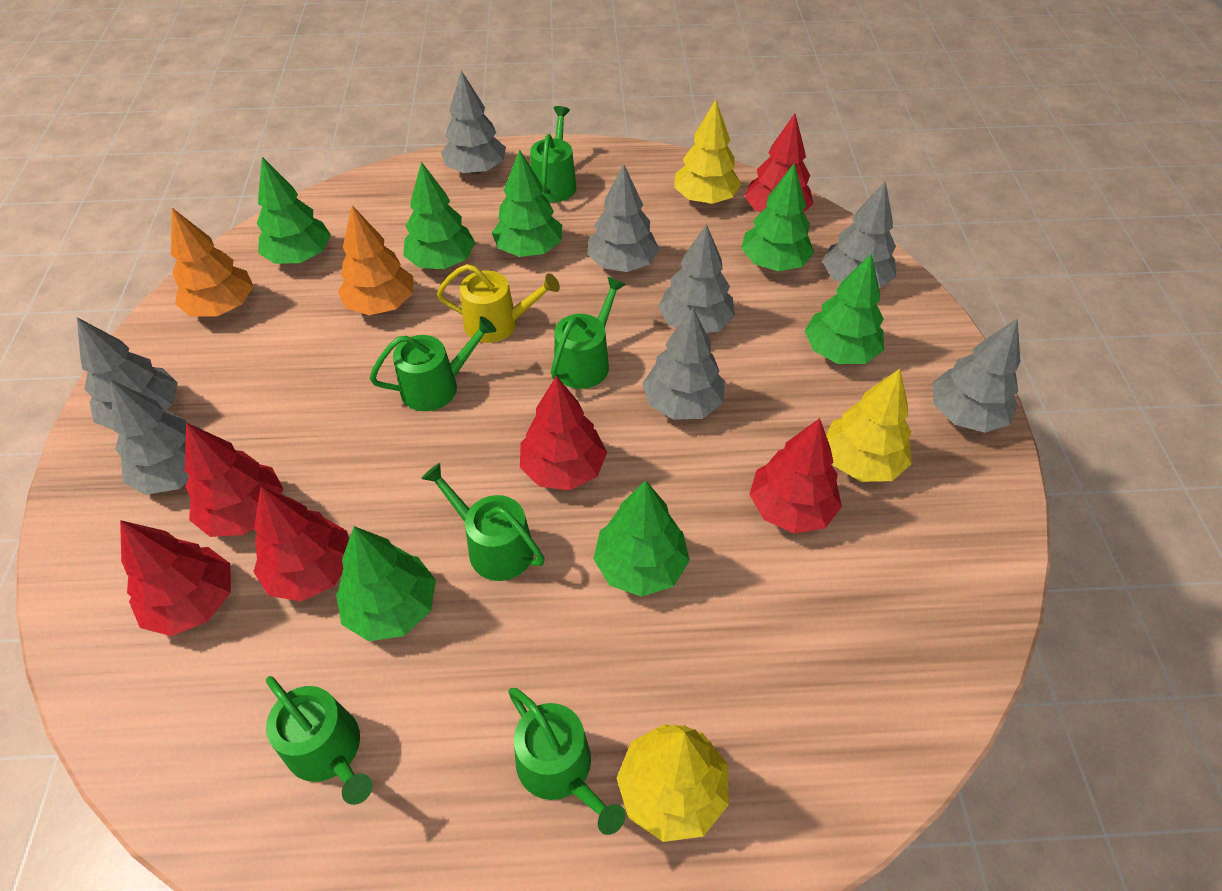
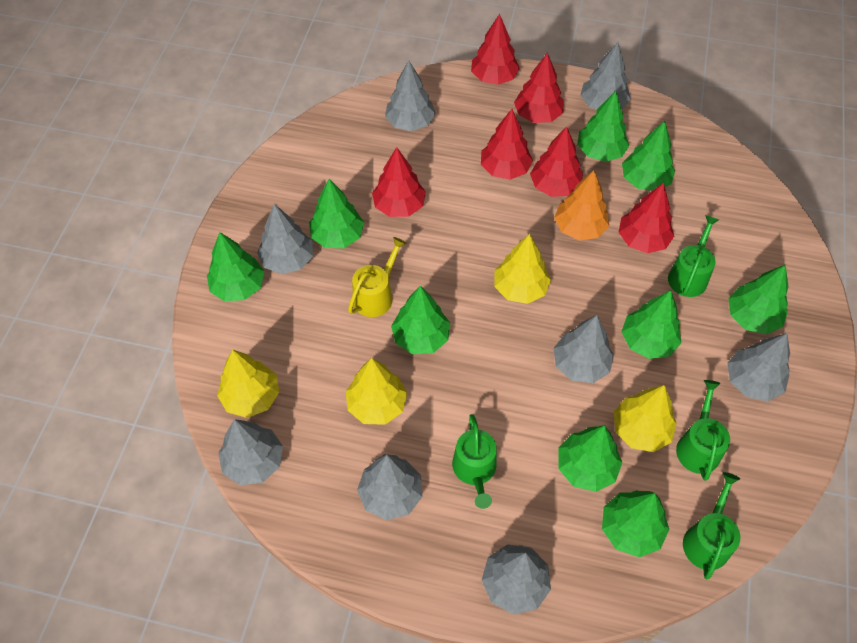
green tree: 7 -> 9
green watering can: 6 -> 4
orange tree: 2 -> 1
yellow tree: 3 -> 4

